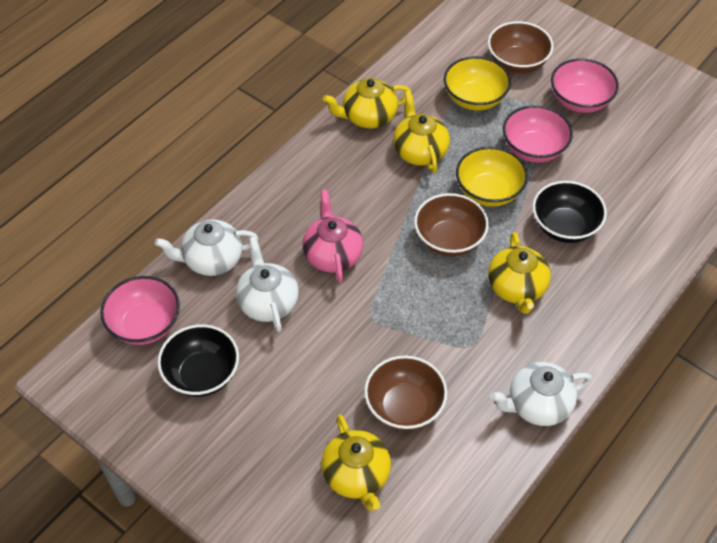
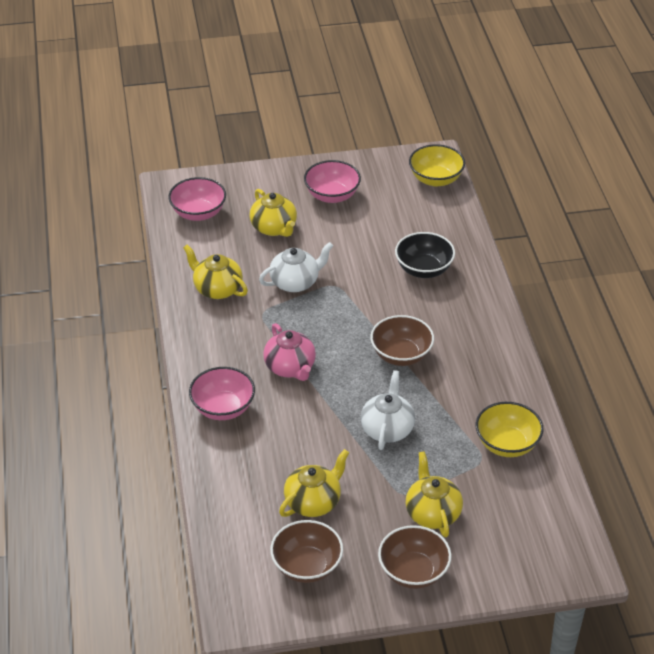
black bowl: 2 -> 1
white teapot: 3 -> 2

